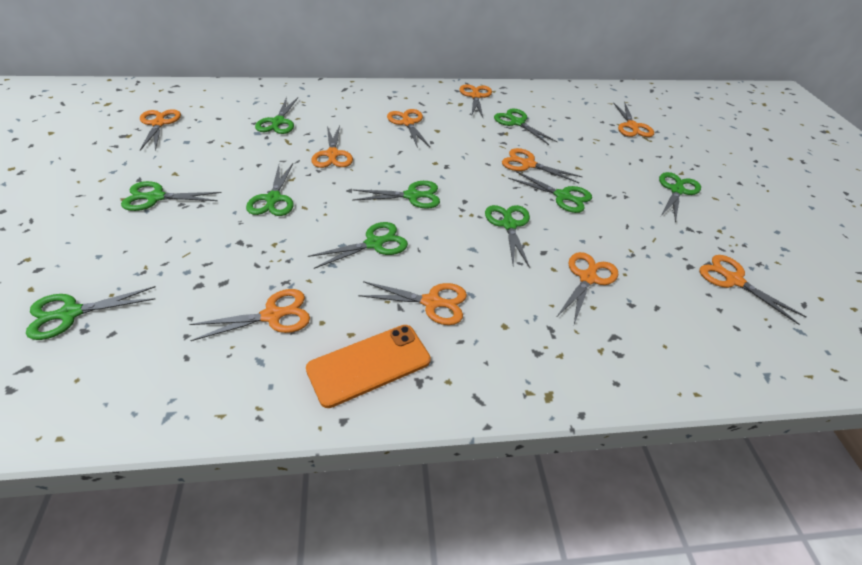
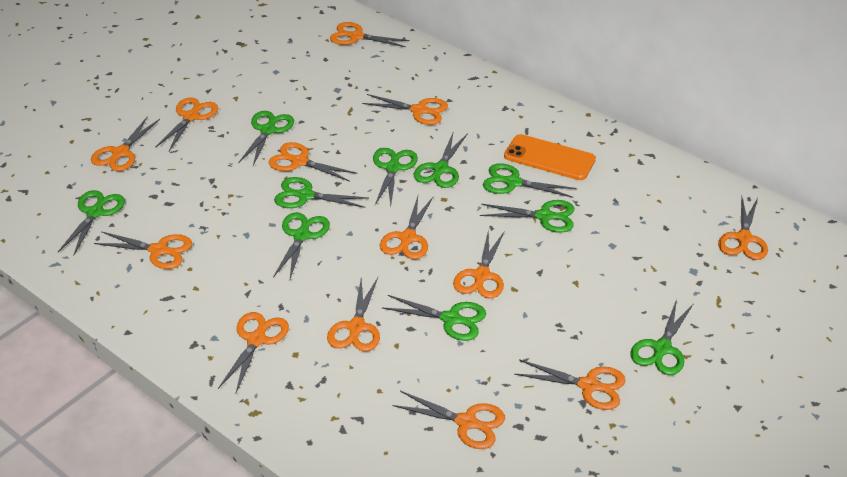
orange scissors: 10 -> 13

